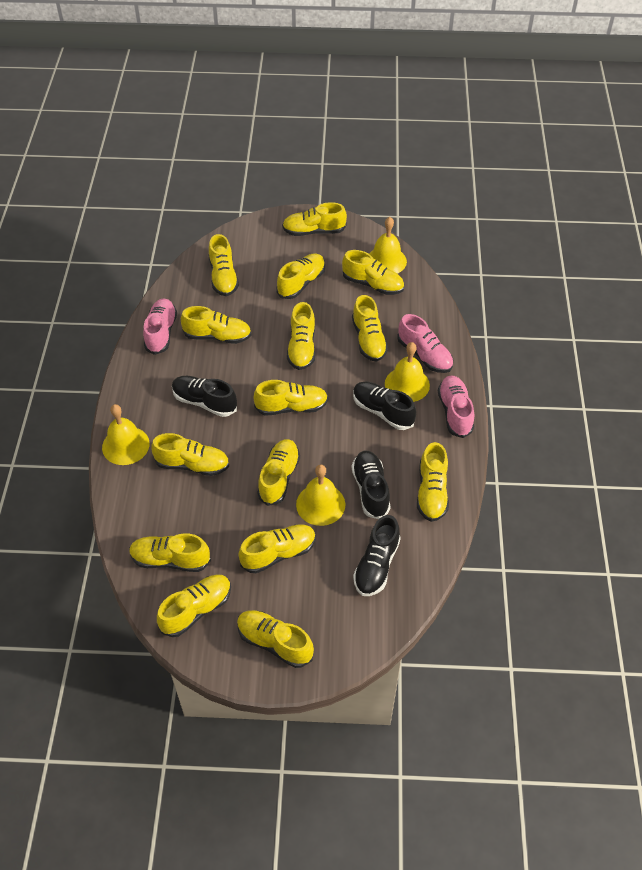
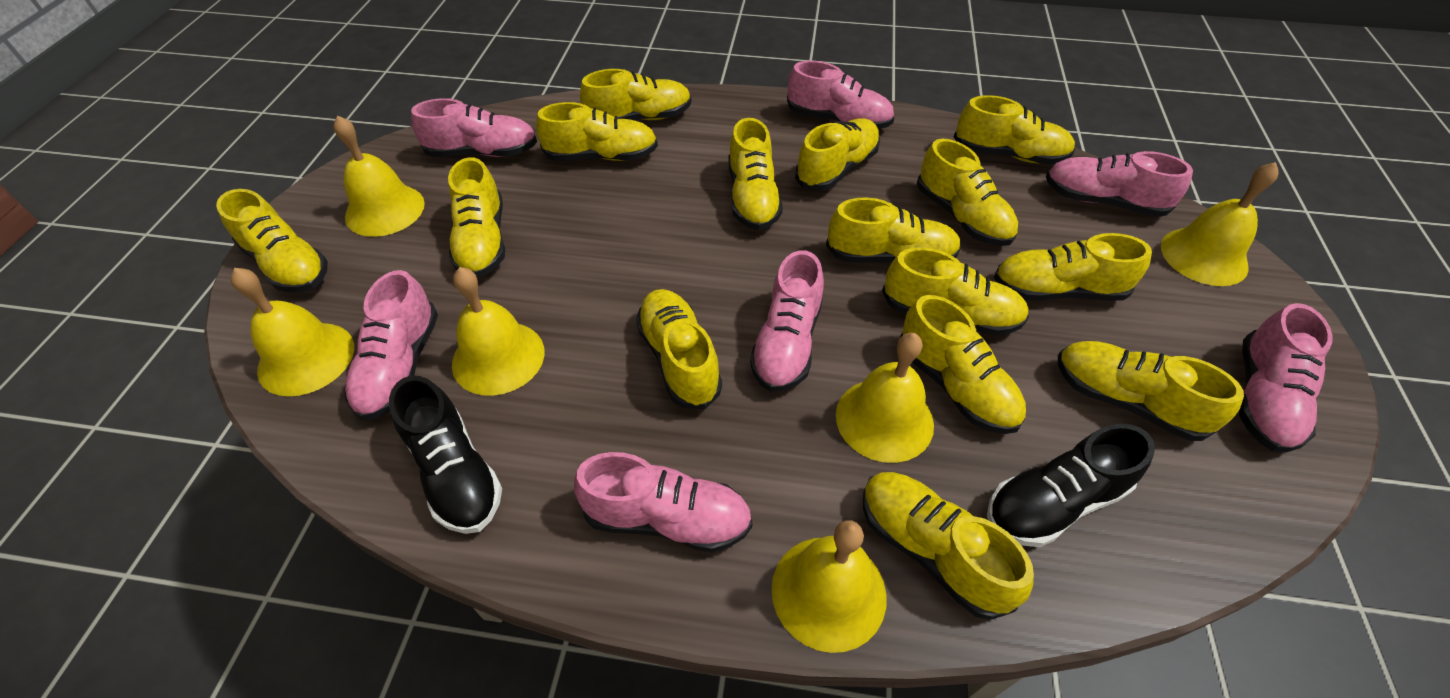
black shoe: 4 -> 2
pink shoe: 3 -> 7
yellow bell: 4 -> 6

